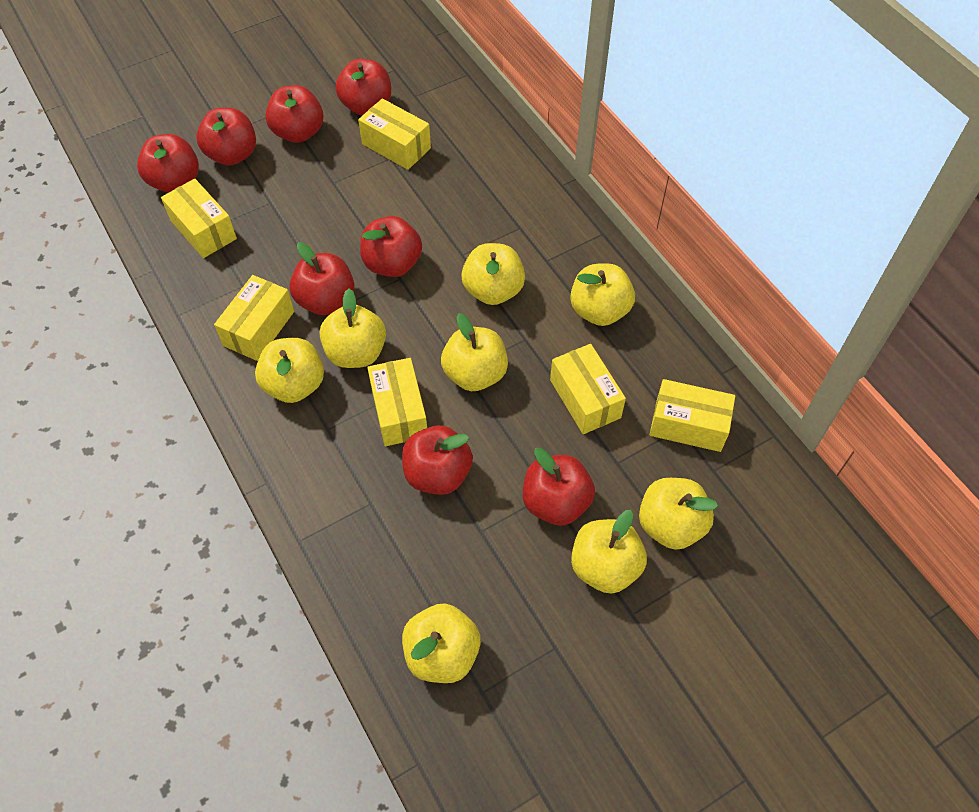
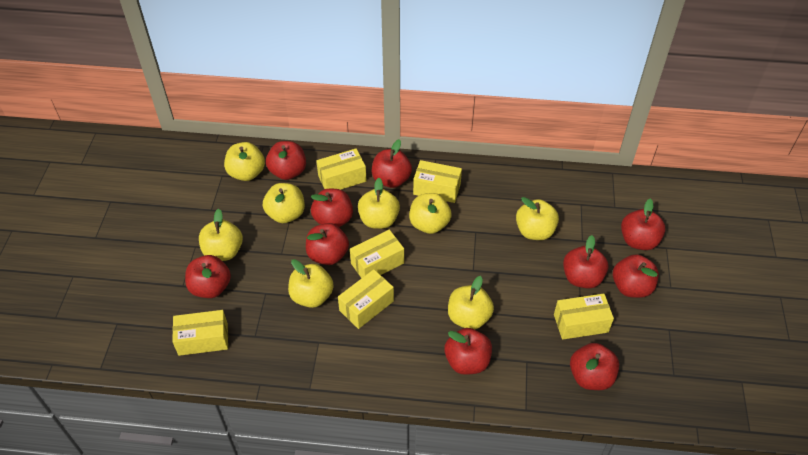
red apple: 8 -> 10

